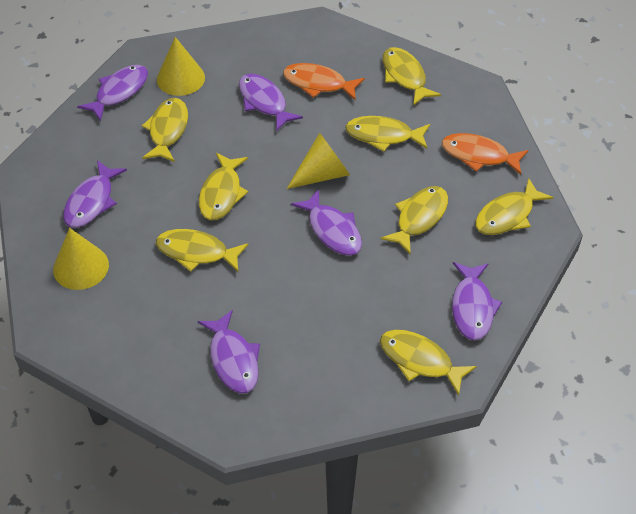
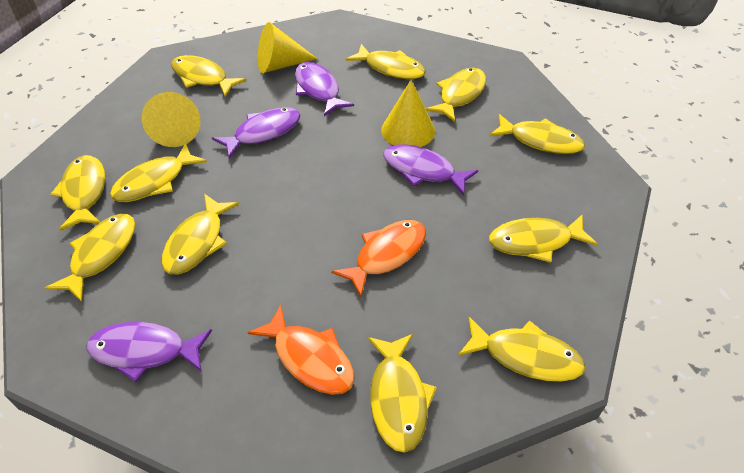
purple fish: 6 -> 4
yellow fish: 8 -> 11

